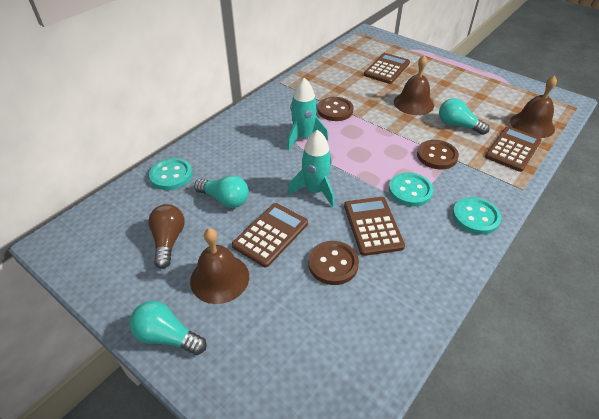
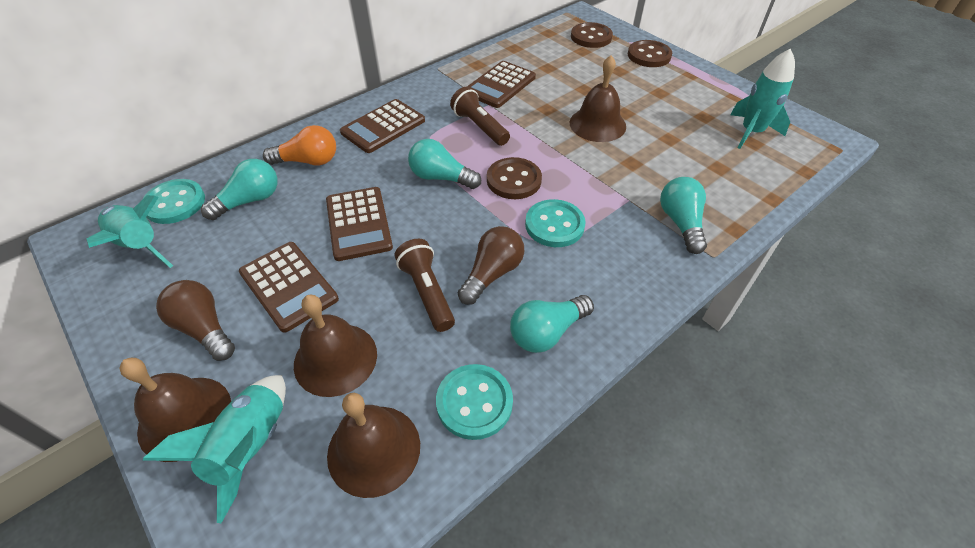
brown bell: 3 -> 4
brown flashlight: 0 -> 2
brown light bulb: 1 -> 2
orange light bulb: 0 -> 1
turquoise light bulb: 3 -> 4
turquoise rocket: 2 -> 3

